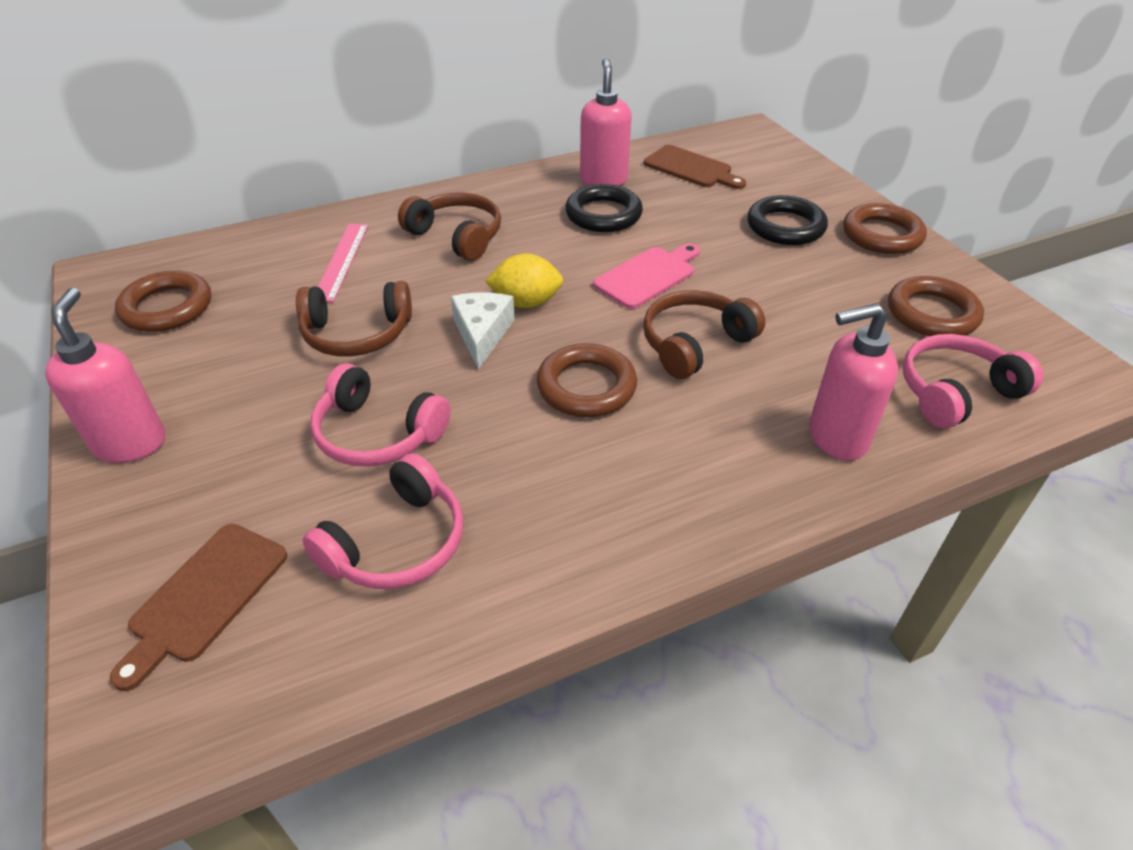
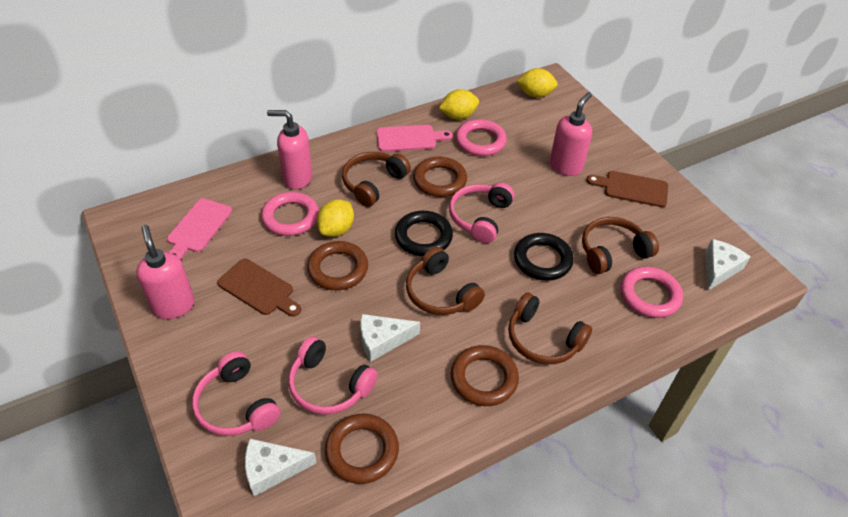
brown headphones: 3 -> 4
pink cutting board: 1 -> 2
pink ring: 0 -> 3
pink ruler: 1 -> 0
white cheese: 1 -> 3
yellow lemon: 1 -> 3

